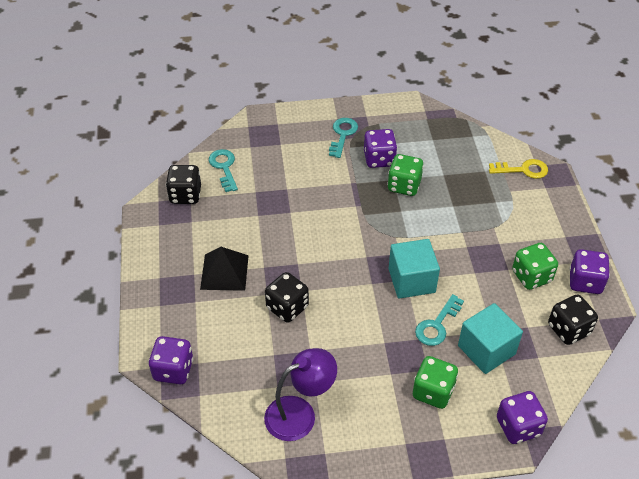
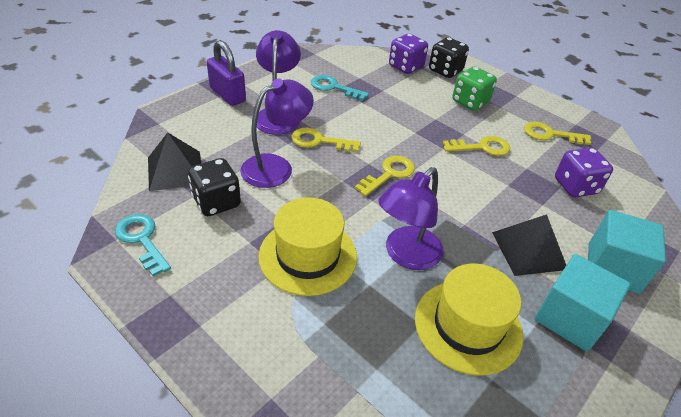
black dice: 3 -> 2
black pyramid: 1 -> 2
green dice: 3 -> 1
purple dice: 4 -> 2
purple lamp: 1 -> 3
purple padlock: 0 -> 1
turquoise key: 3 -> 2
yellow hat: 0 -> 2
yellow key: 1 -> 4

